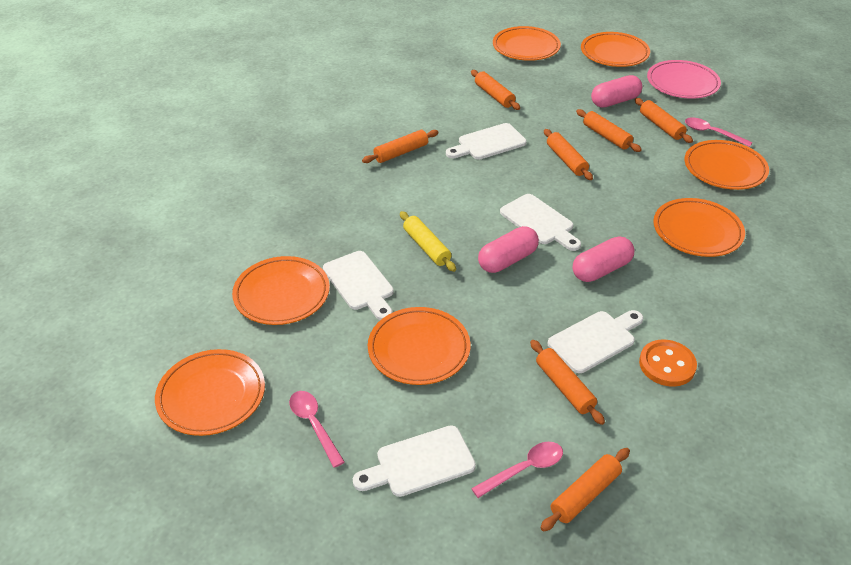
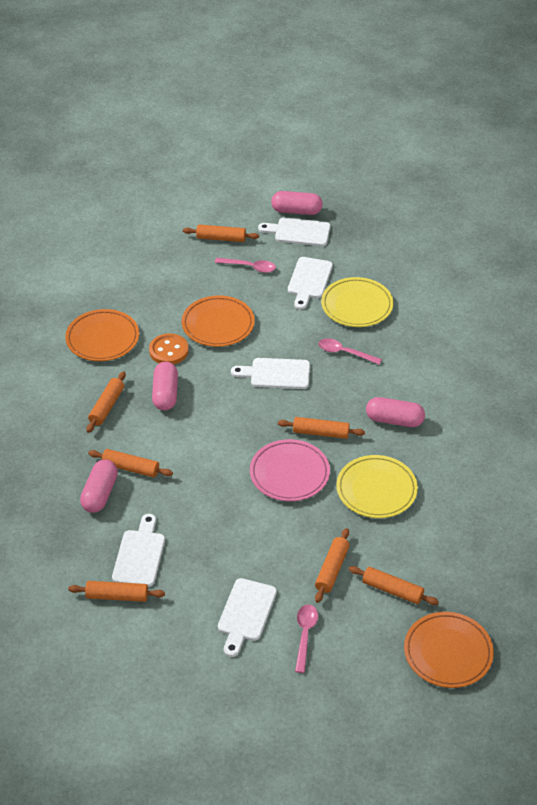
orange plate: 7 -> 3
pink capsule: 3 -> 4
yellow plate: 0 -> 2
yellow rolling pin: 1 -> 0

